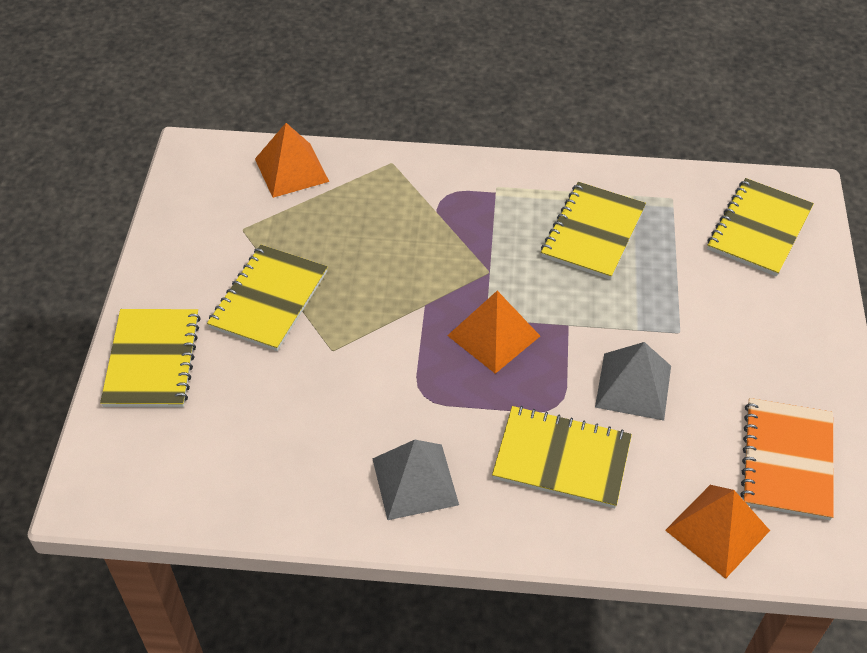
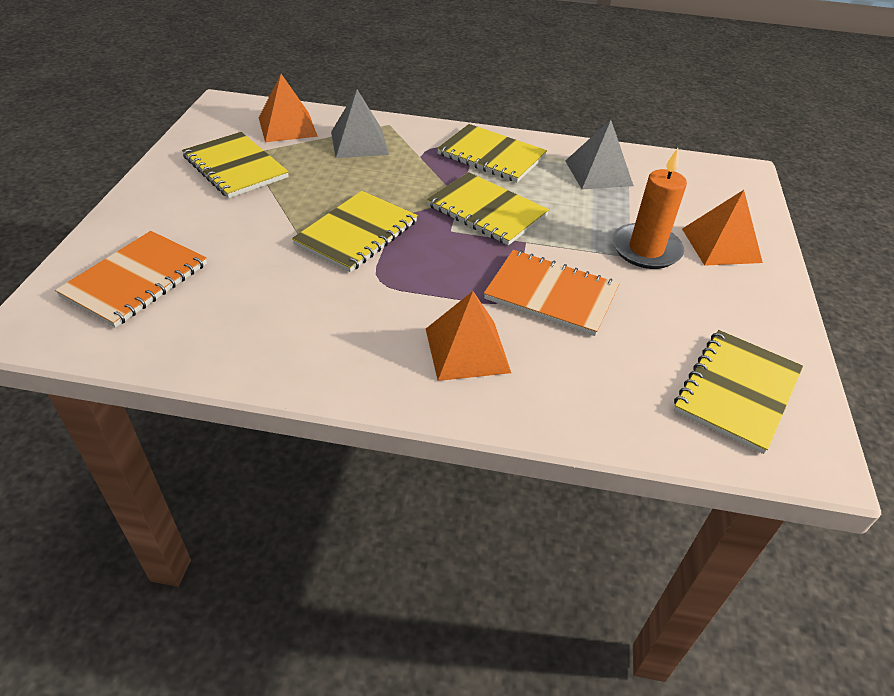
orange candle: 0 -> 1
orange notebook: 1 -> 2

